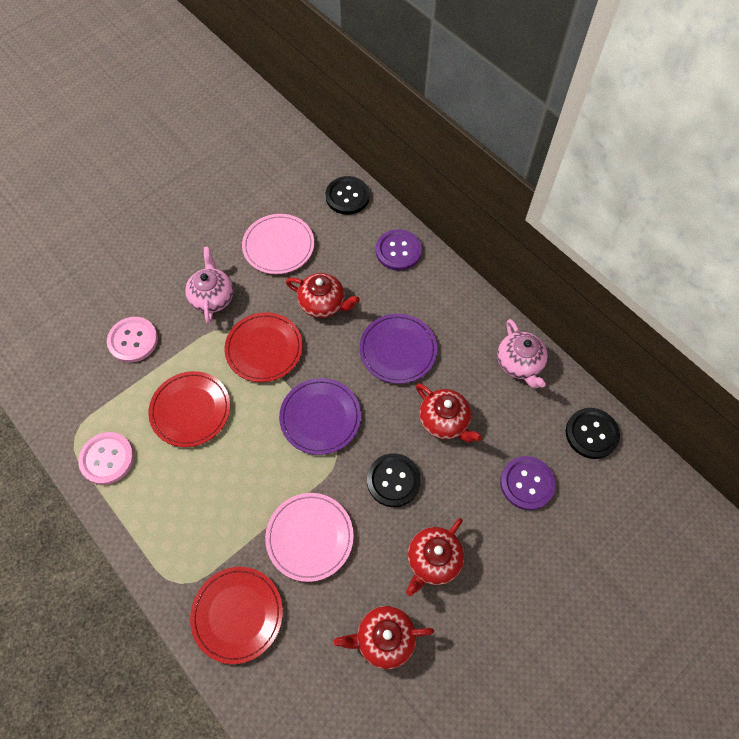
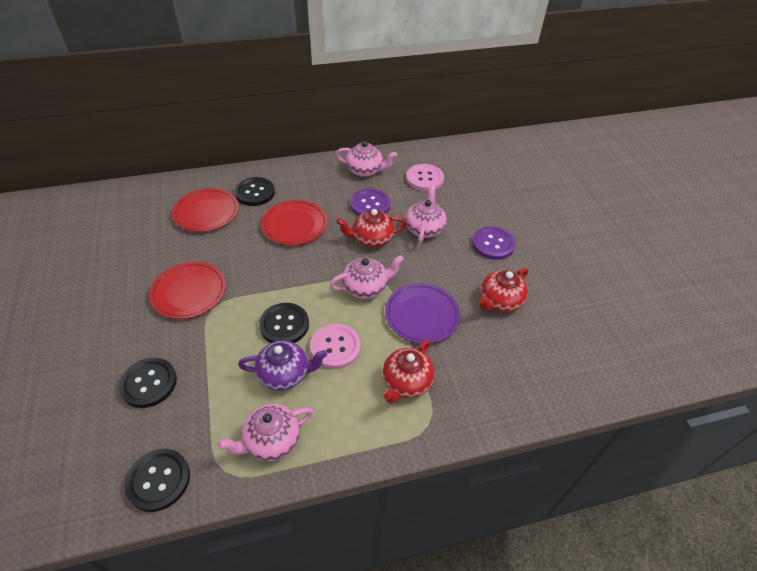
black button: 3 -> 4
pink plate: 2 -> 0
pink teapot: 2 -> 4
purple plate: 2 -> 1
purple teapot: 0 -> 1
red teapot: 4 -> 3

